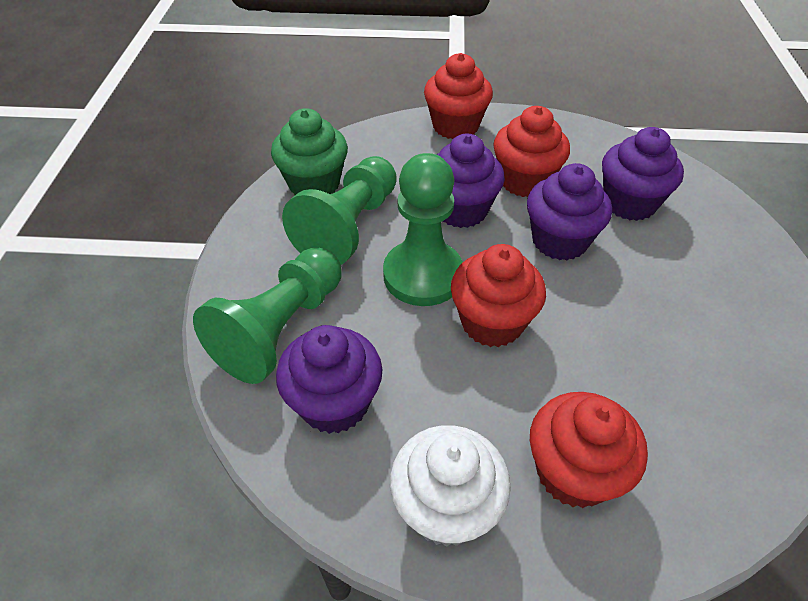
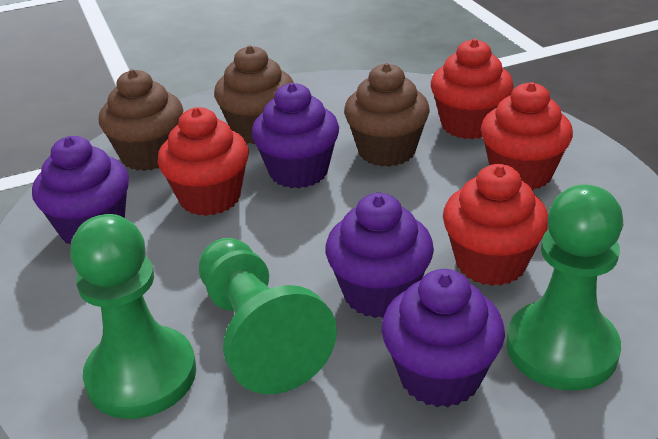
brown cupcake: 0 -> 3
green cupcake: 1 -> 0
white cupcake: 1 -> 0

